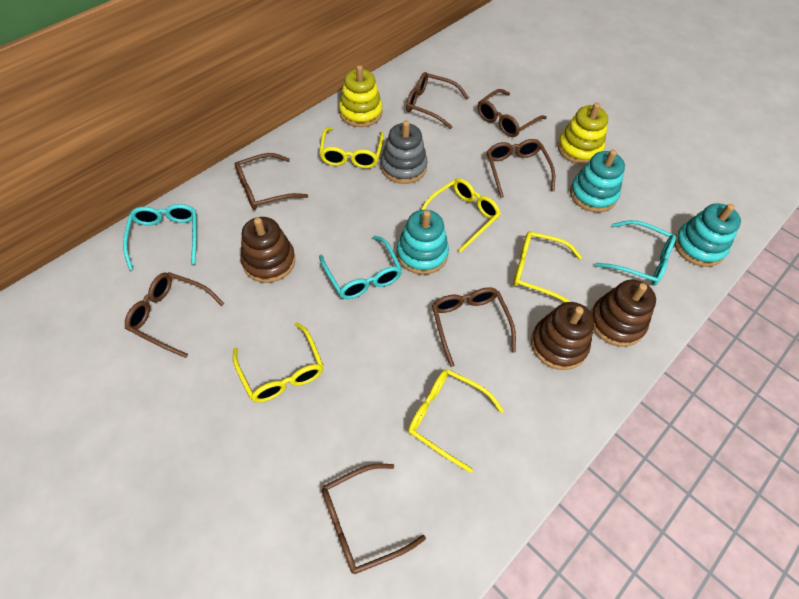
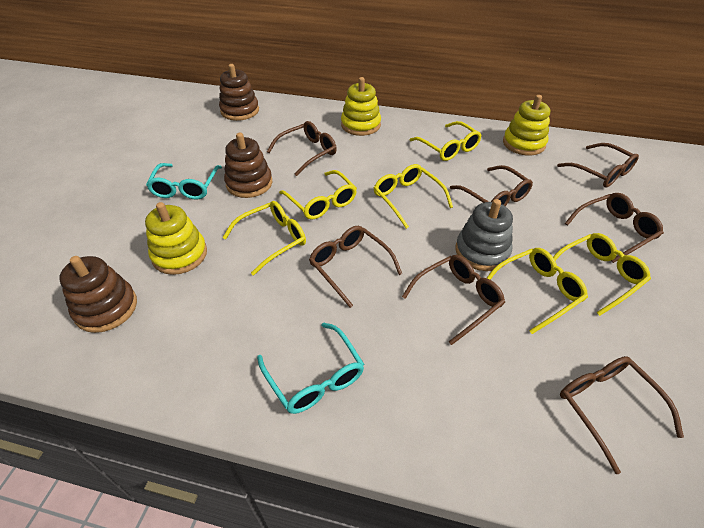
turquoise glasses: 3 -> 2
turquoise stacking toy: 3 -> 0
yellow glasses: 5 -> 6
yellow stacking toy: 2 -> 3

